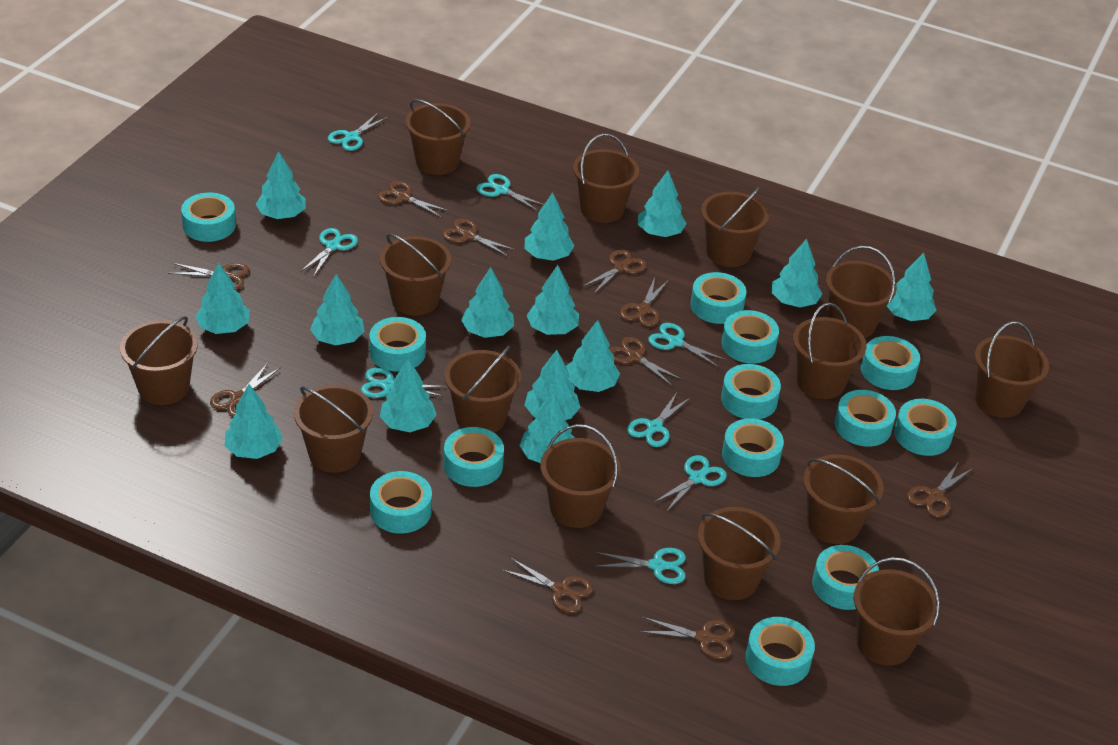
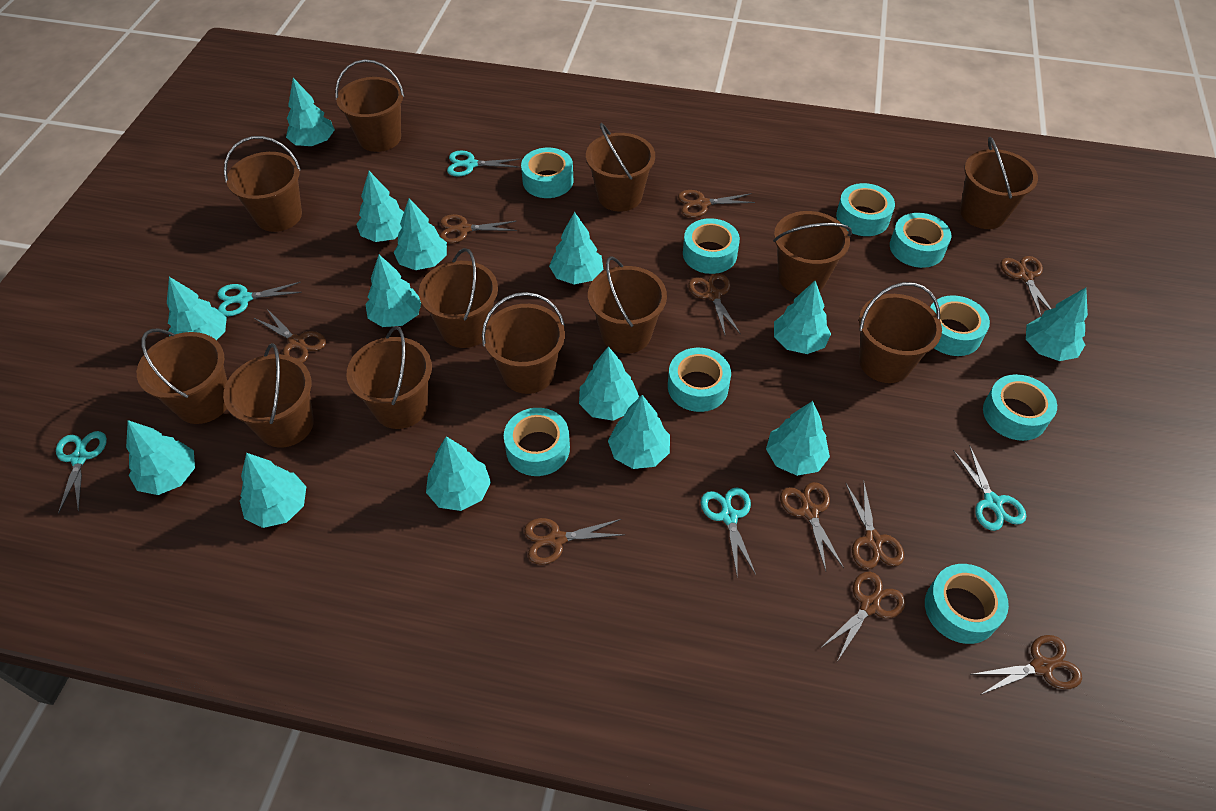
brown bucket: 14 -> 12
turquoise scissors: 8 -> 5
turquoise tape: 13 -> 9

